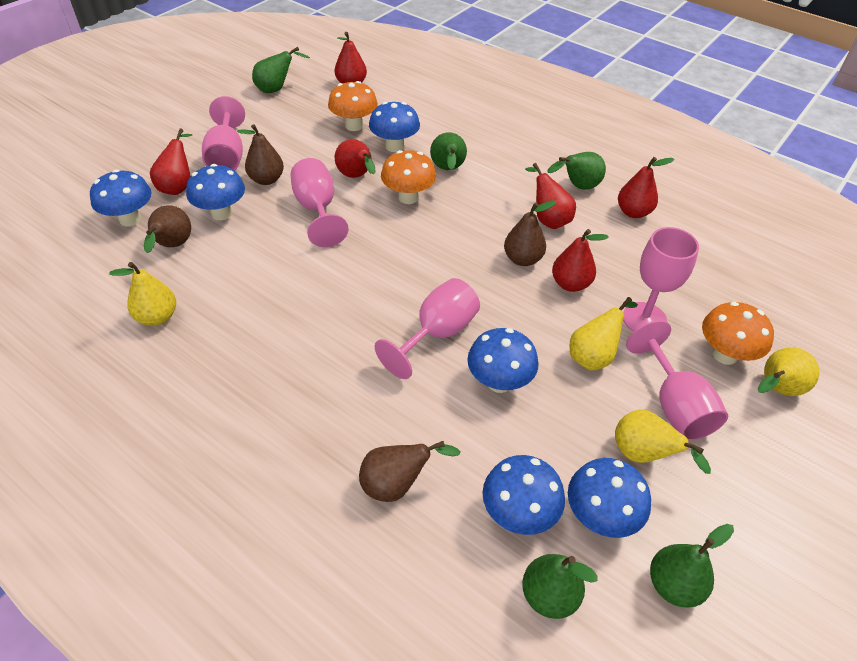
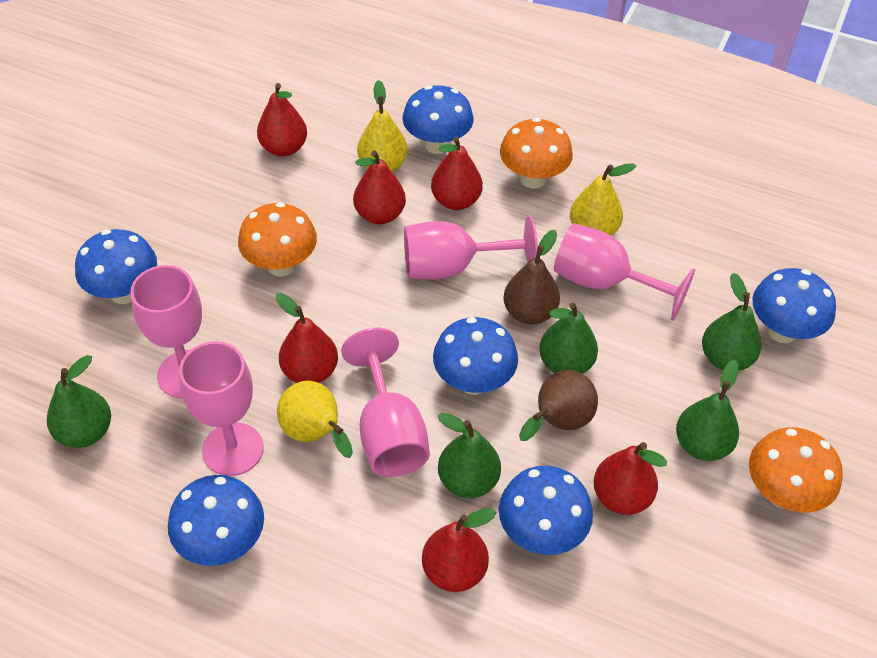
brown pear: 4 -> 2
yellow pear: 4 -> 3

